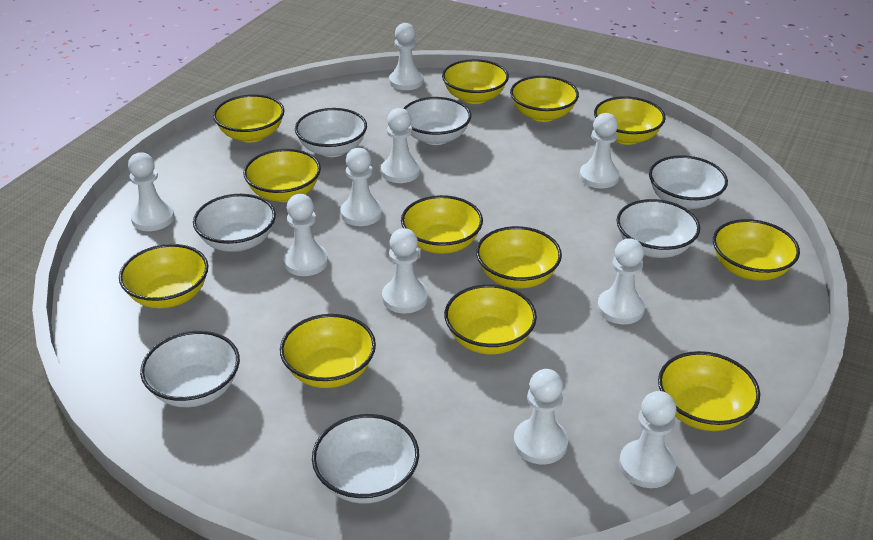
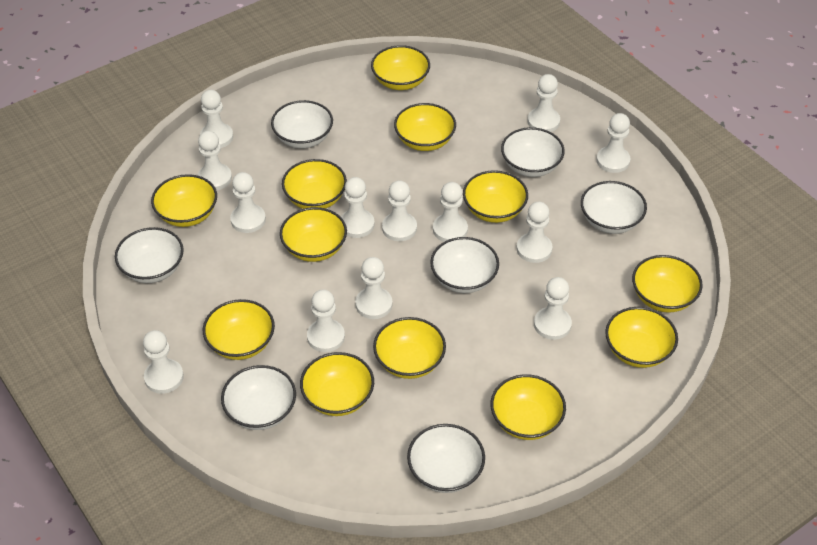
white pawn: 10 -> 13

